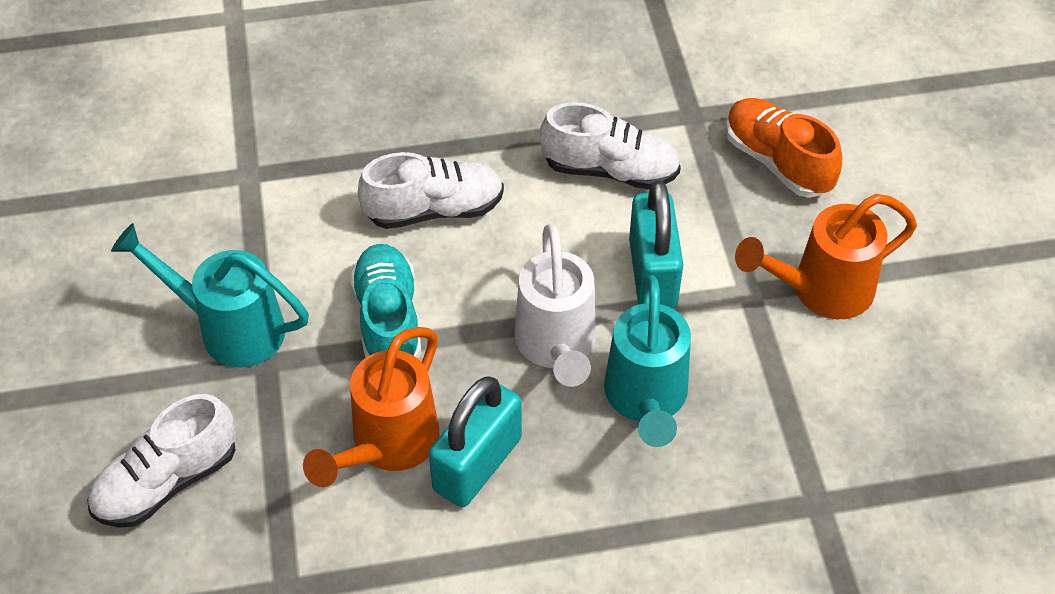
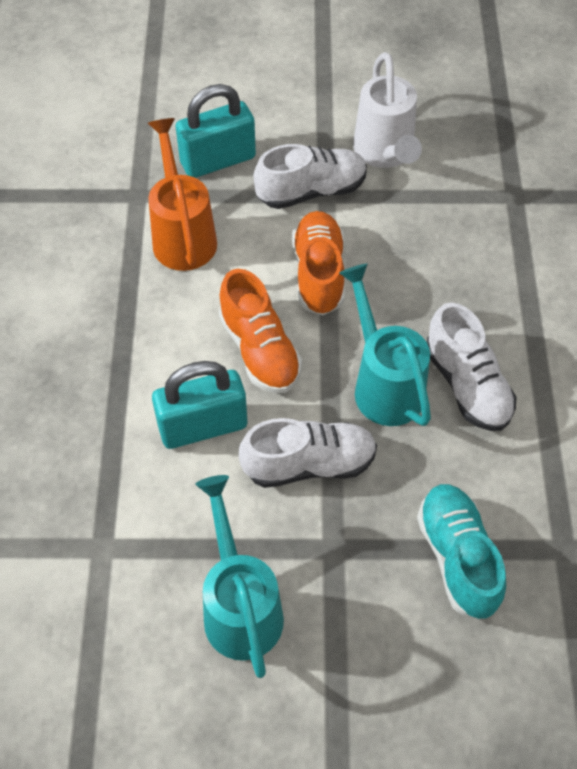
orange shoe: 1 -> 2
orange watering can: 2 -> 1

